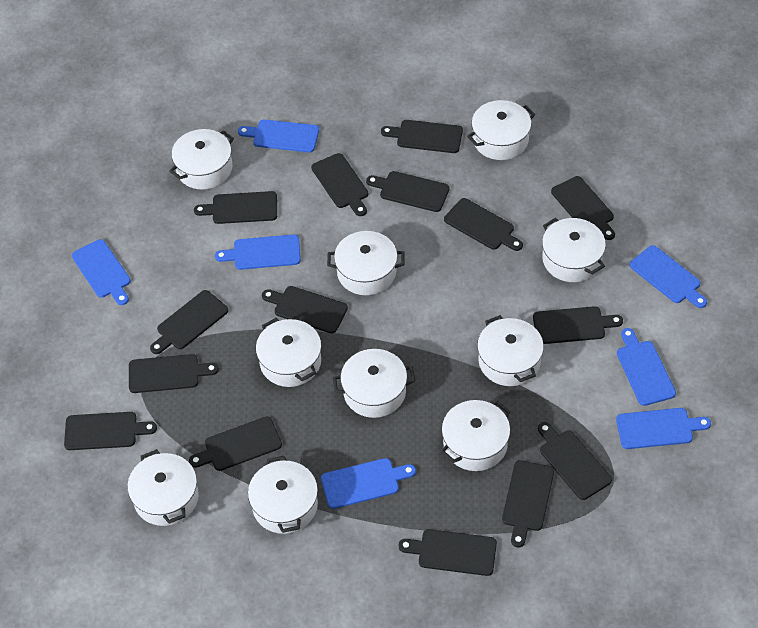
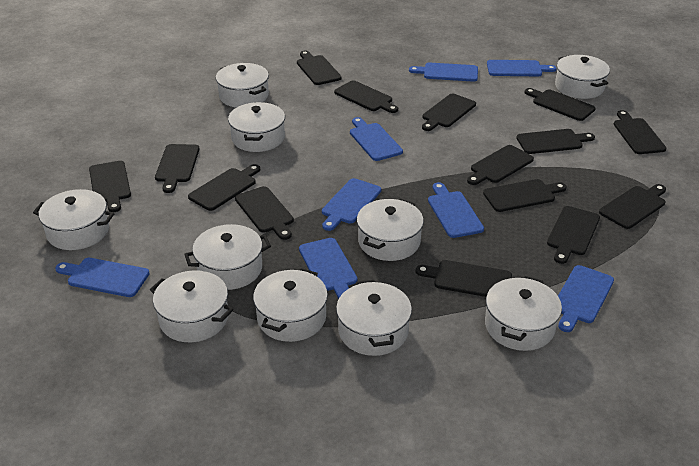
blue cutting board: 7 -> 8

